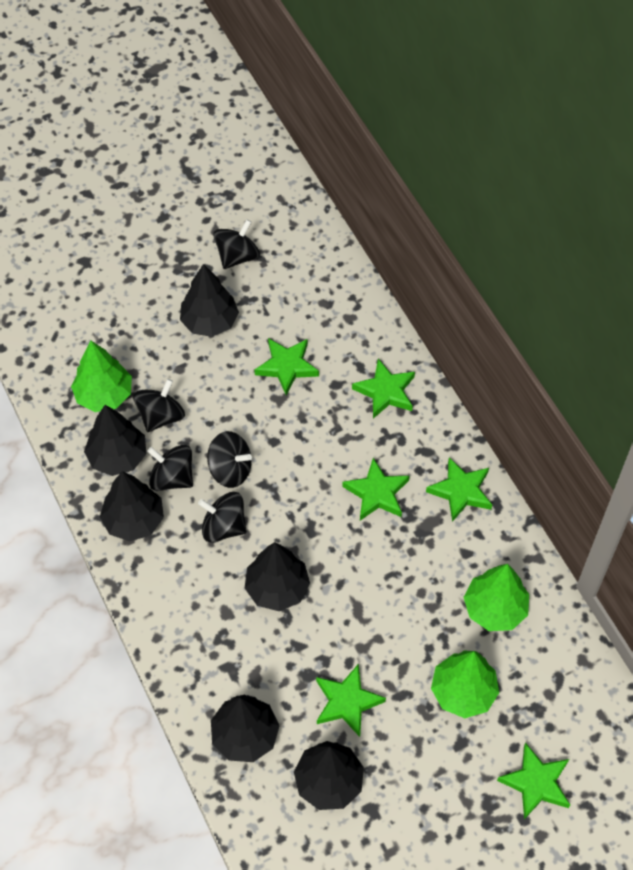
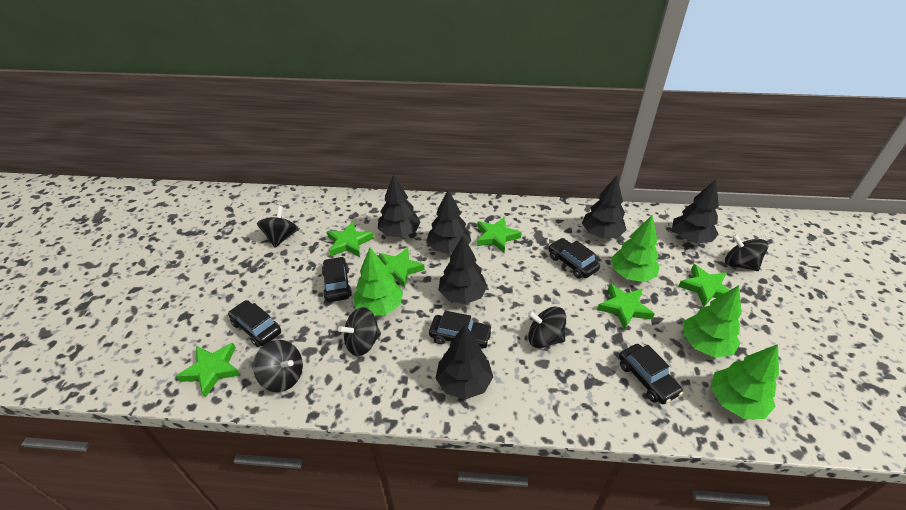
black car: 0 -> 5
green tree: 3 -> 4

